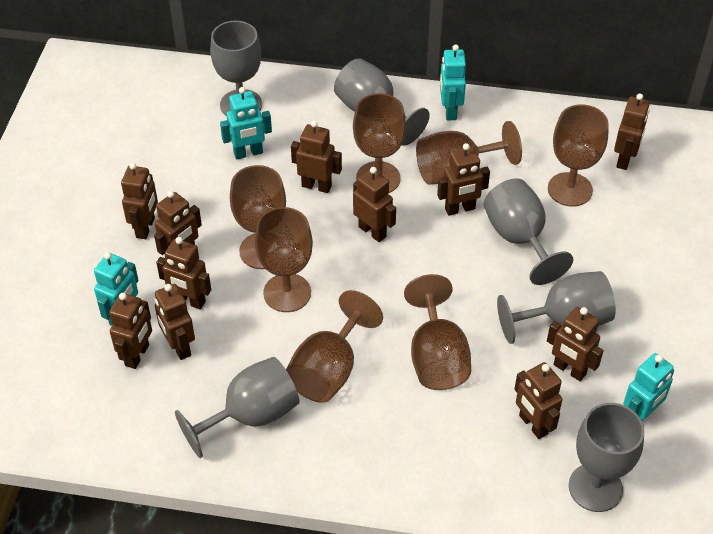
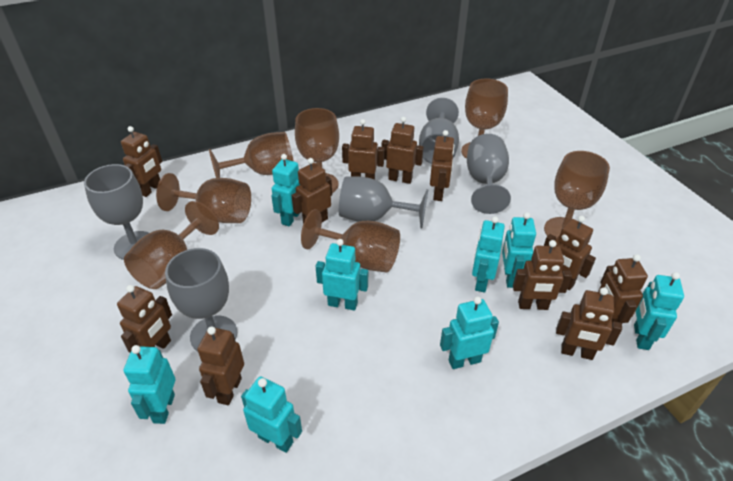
grey goblet: 6 -> 5
turquoise robot: 4 -> 8

